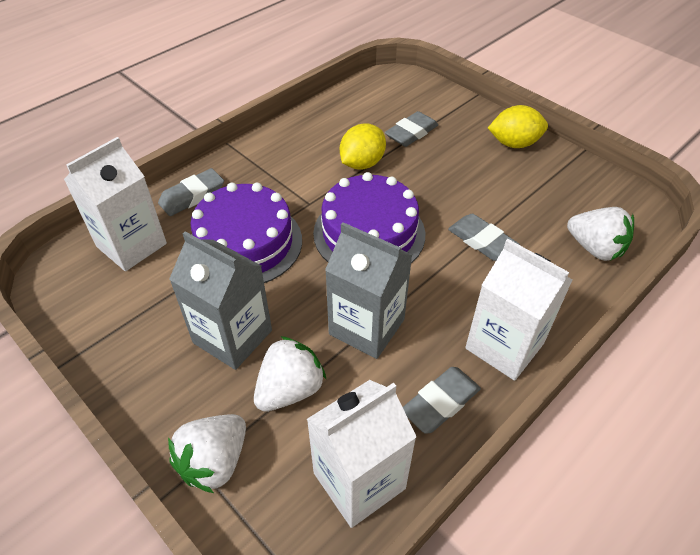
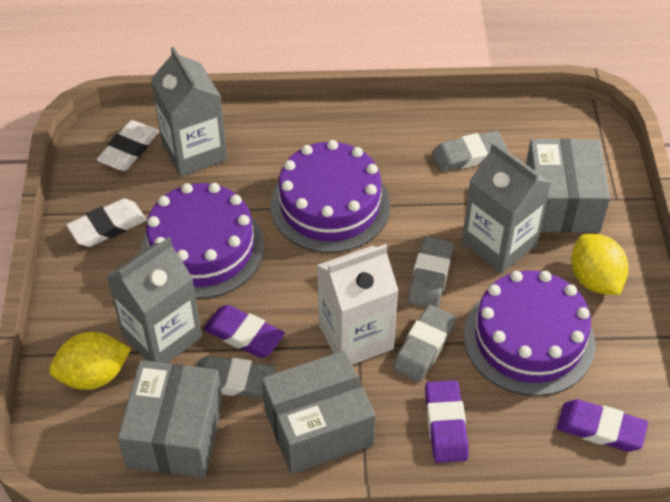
grey box: 0 -> 3
grey carton: 2 -> 3
purple cake: 2 -> 3
purple eraser: 0 -> 3
white carton: 3 -> 1
white eraser: 0 -> 2
white strawberry: 3 -> 0

